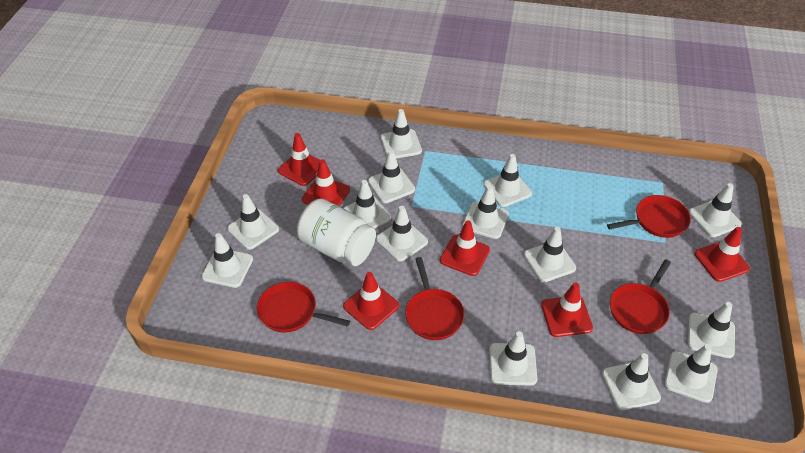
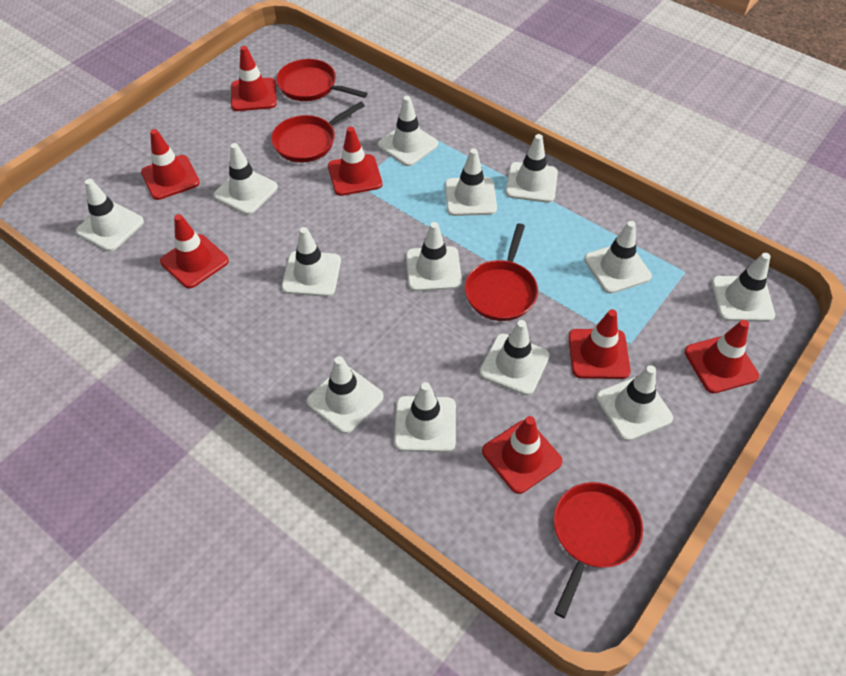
red traffic cone: 6 -> 7
white jar: 1 -> 0
white traffic cone: 14 -> 13

